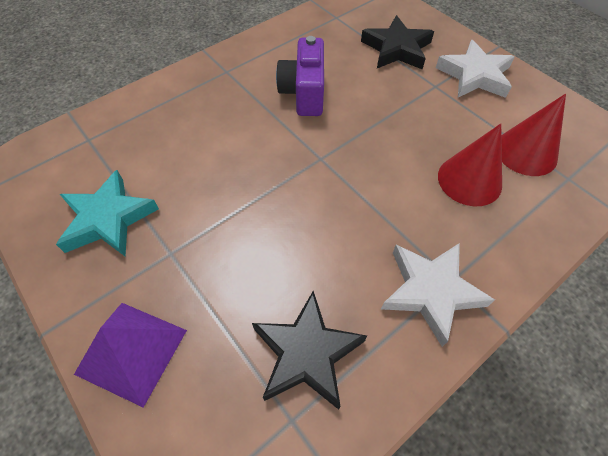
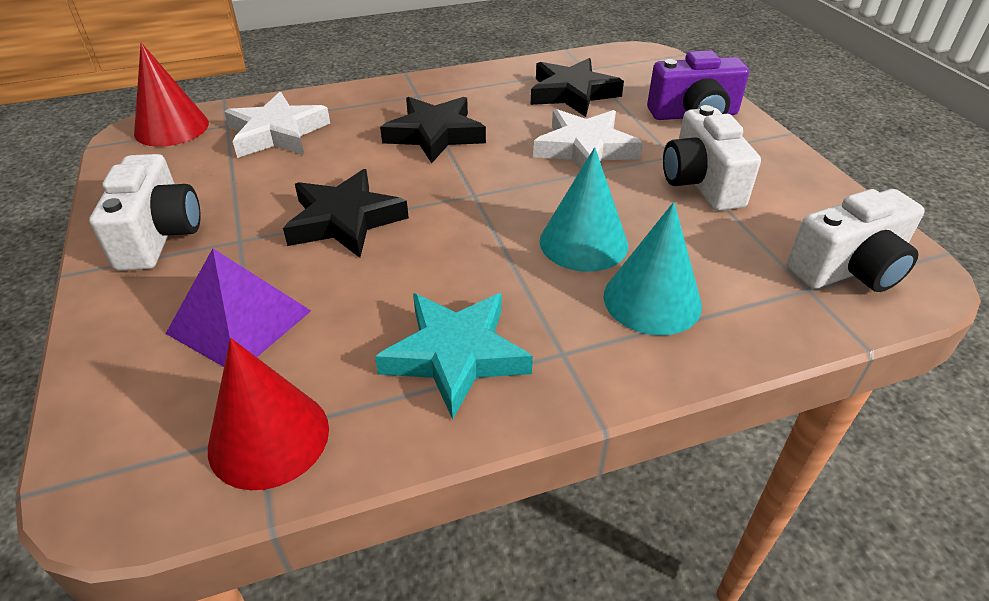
black star: 2 -> 3
turquoise cone: 0 -> 2
white camera: 0 -> 3

